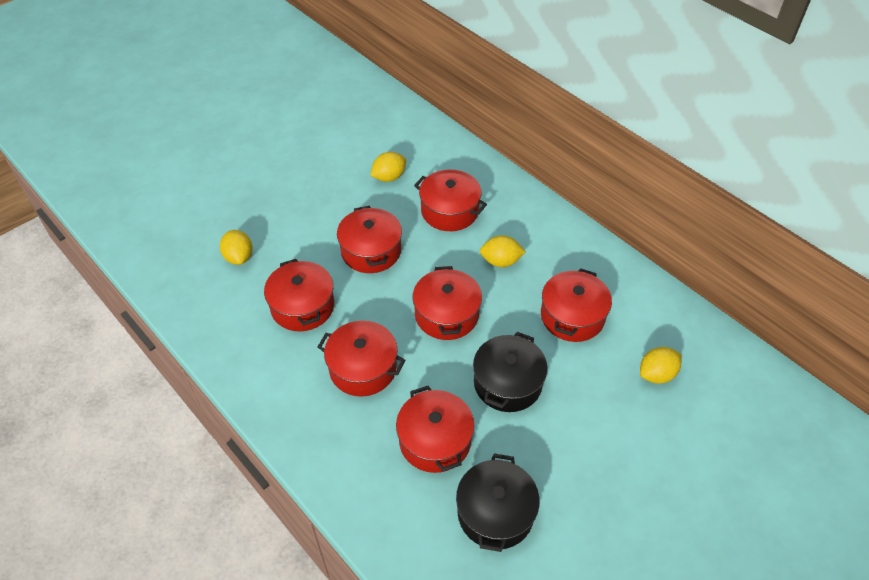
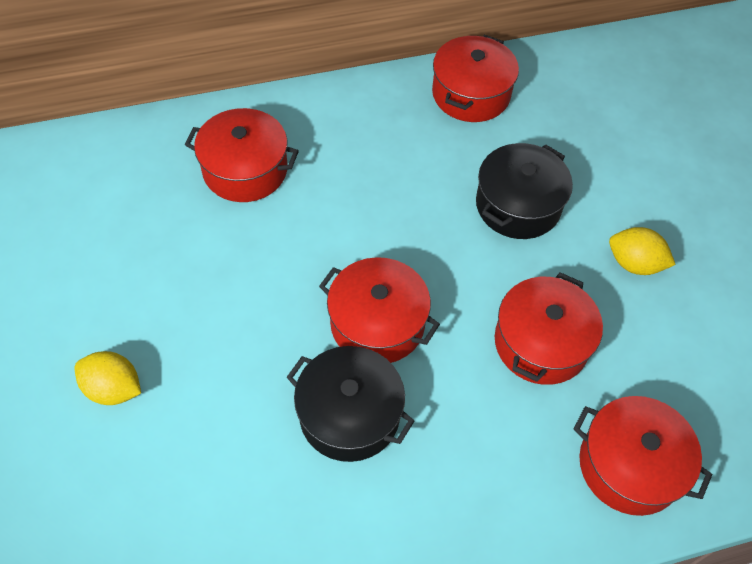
red pot: 7 -> 5
yellow lemon: 4 -> 2

